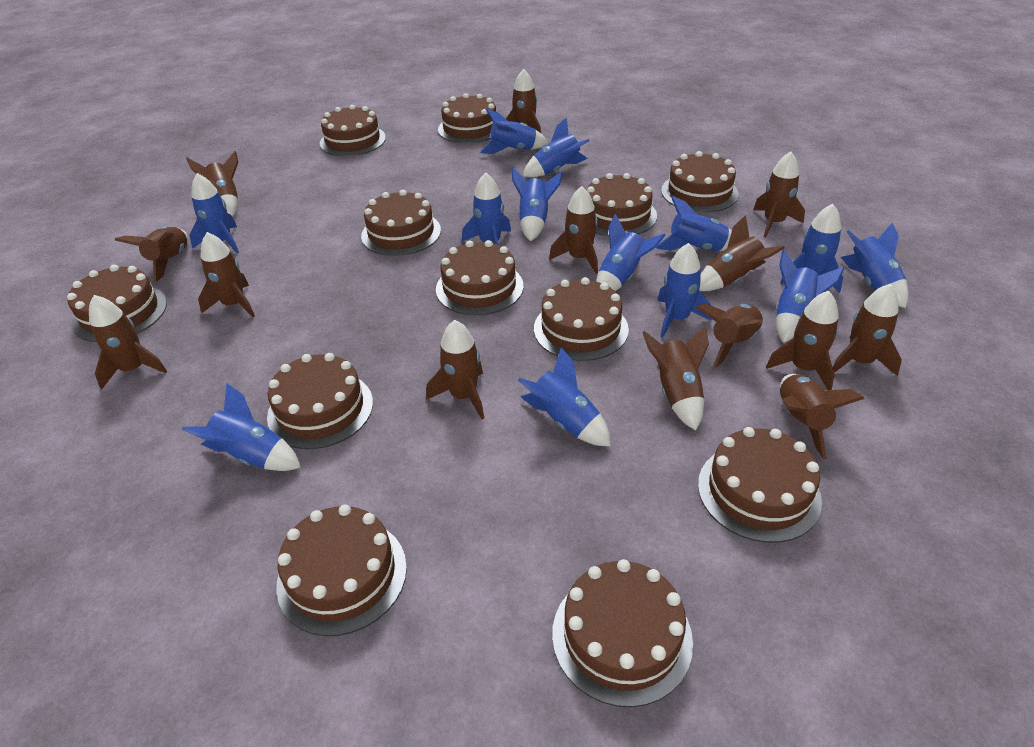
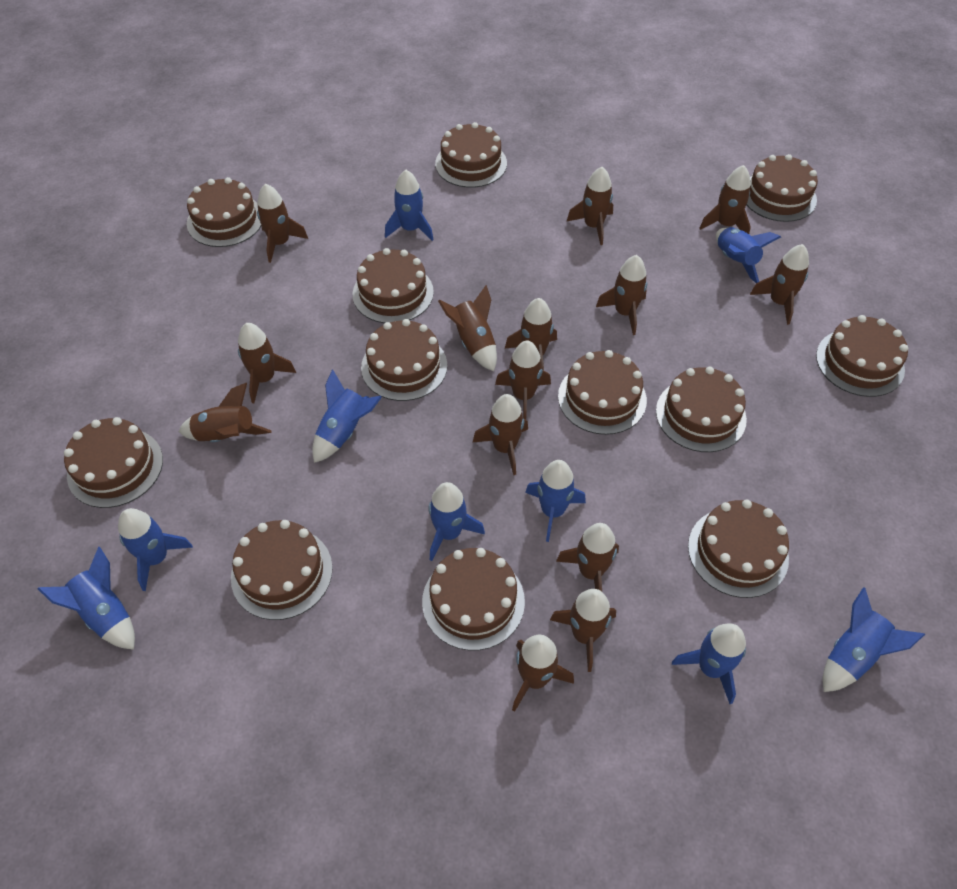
blue rocket: 13 -> 9

